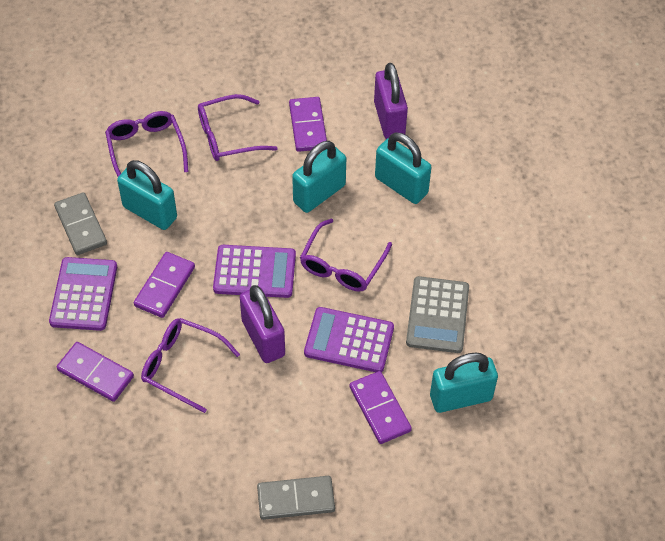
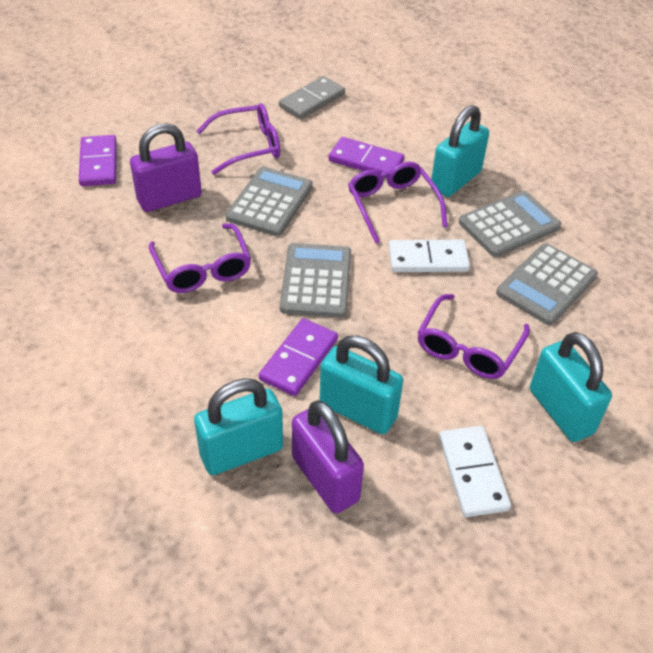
grey calculator: 1 -> 4
grey domino: 2 -> 1
purple calculator: 3 -> 0
purple domino: 4 -> 3
white domino: 0 -> 2

